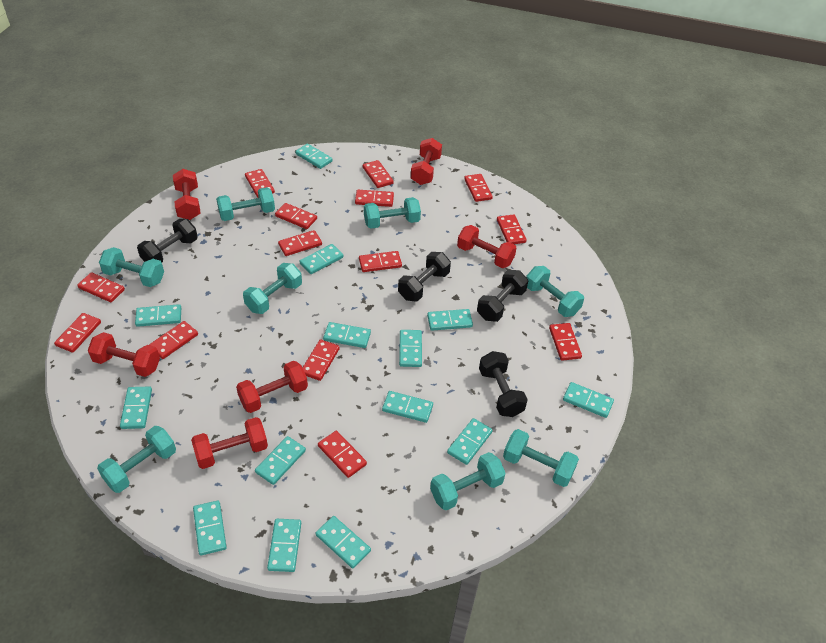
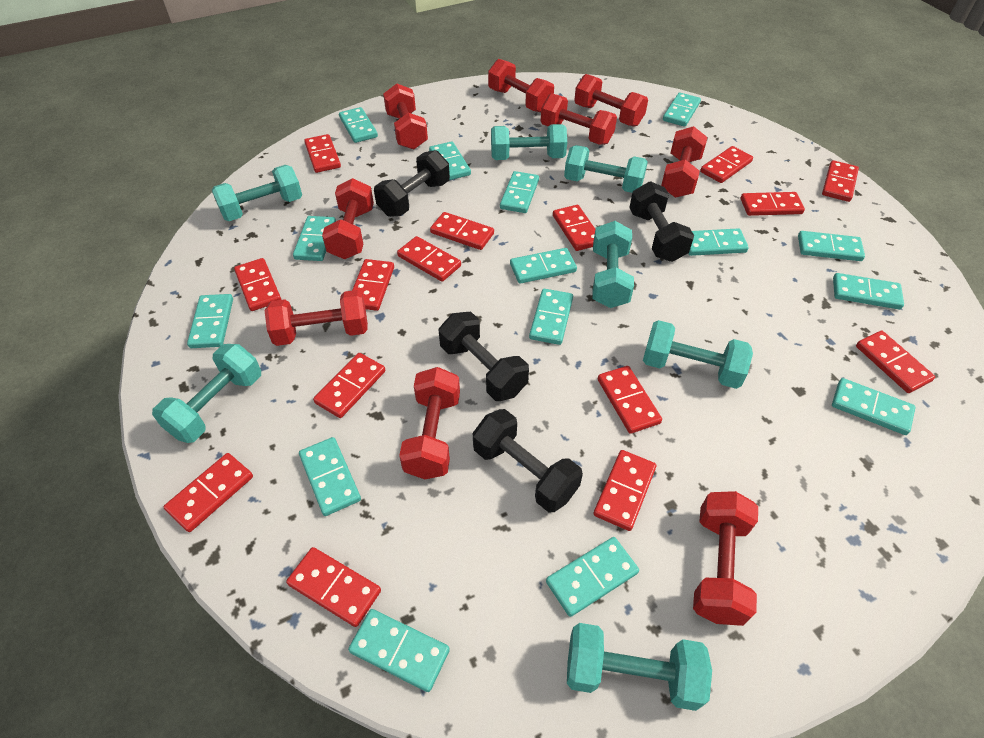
red domino: 14 -> 15
red dumbbell: 6 -> 9
turquoise domino: 14 -> 15
turquoise dumbbell: 8 -> 7

